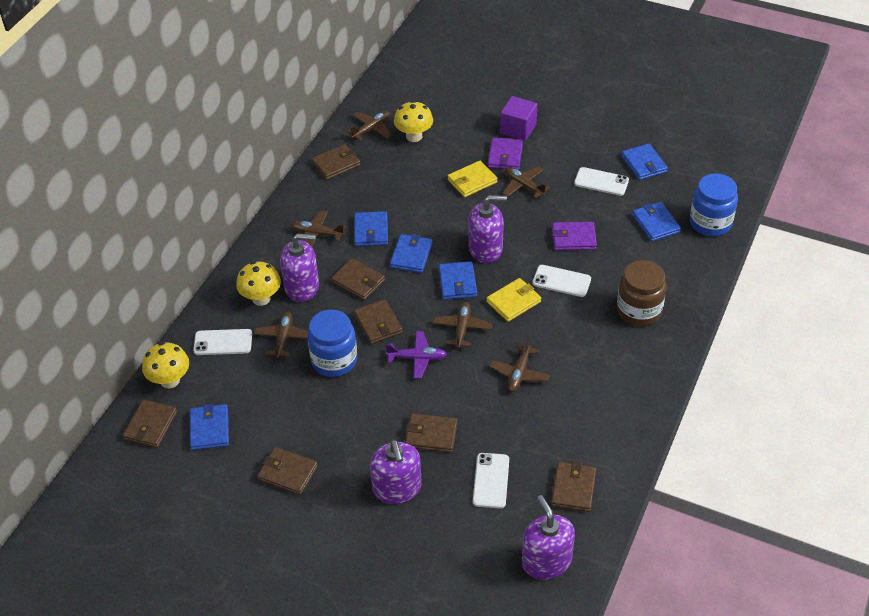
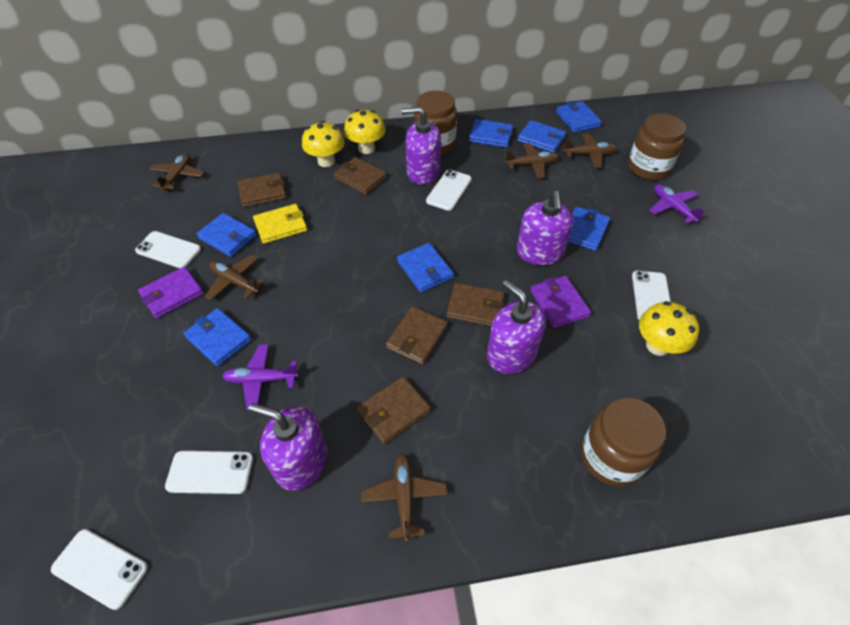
blue jar: 2 -> 0
blue wallet: 6 -> 7
brown jar: 1 -> 3
brown plane: 6 -> 5
brown wallet: 7 -> 5
purple cube: 1 -> 0
purple plane: 1 -> 2
white phone: 4 -> 5
yellow wallet: 2 -> 1

